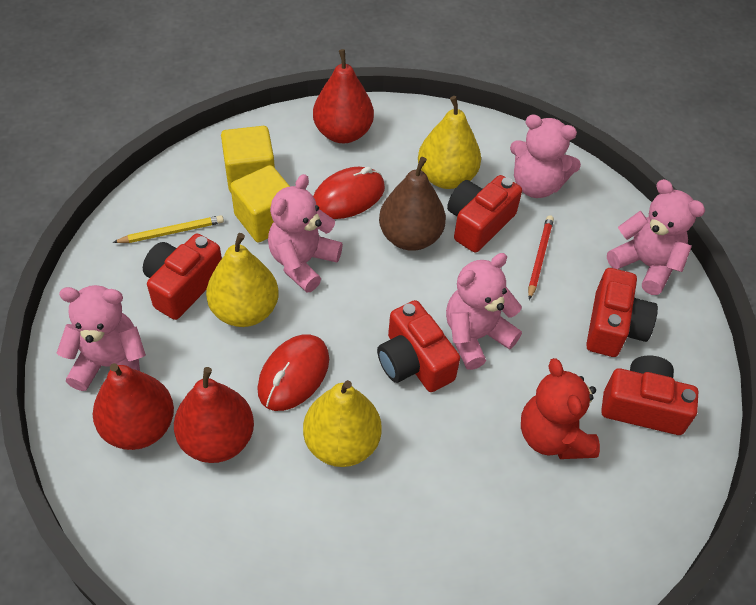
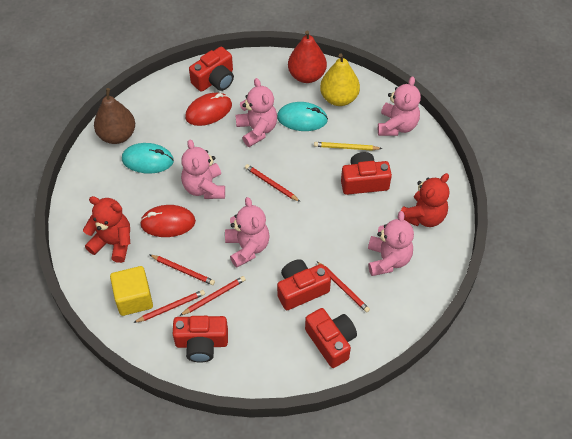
red pear: 3 -> 1
red pencil: 1 -> 5
red teddy bear: 1 -> 2
turquoise mouse: 0 -> 2
yellow cube: 2 -> 1
yellow pear: 3 -> 1

